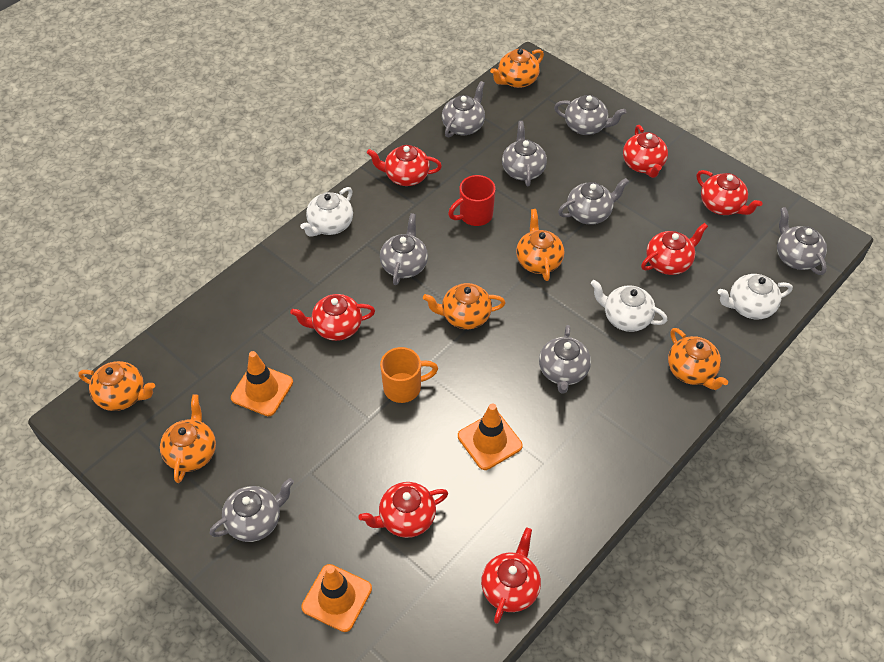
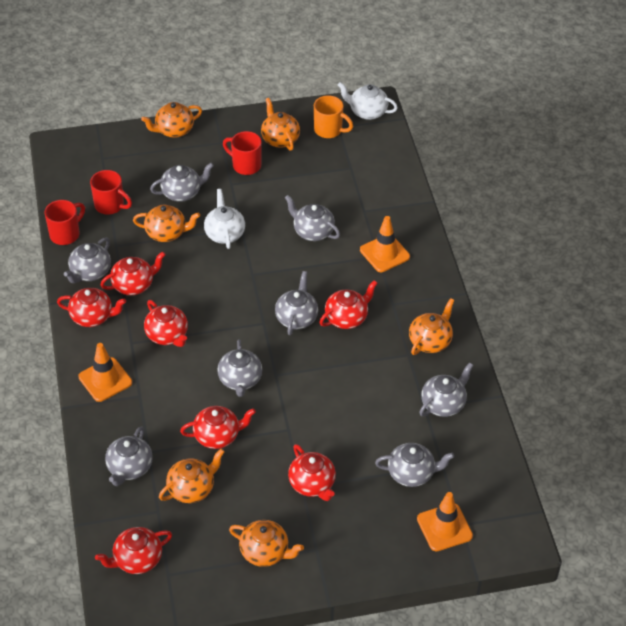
red mug: 1 -> 3
white teapot: 3 -> 2

